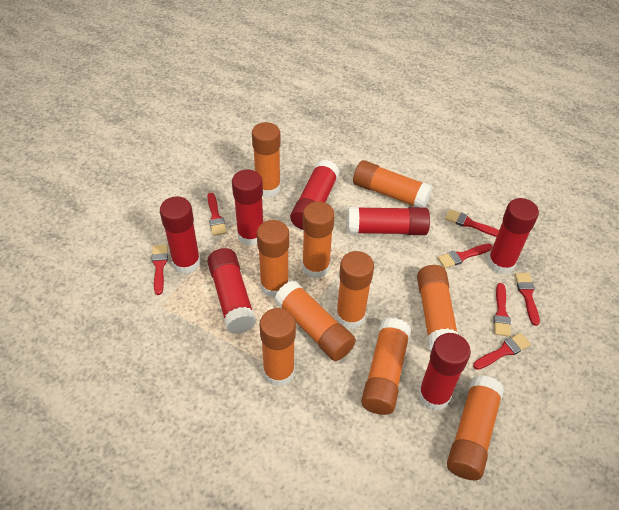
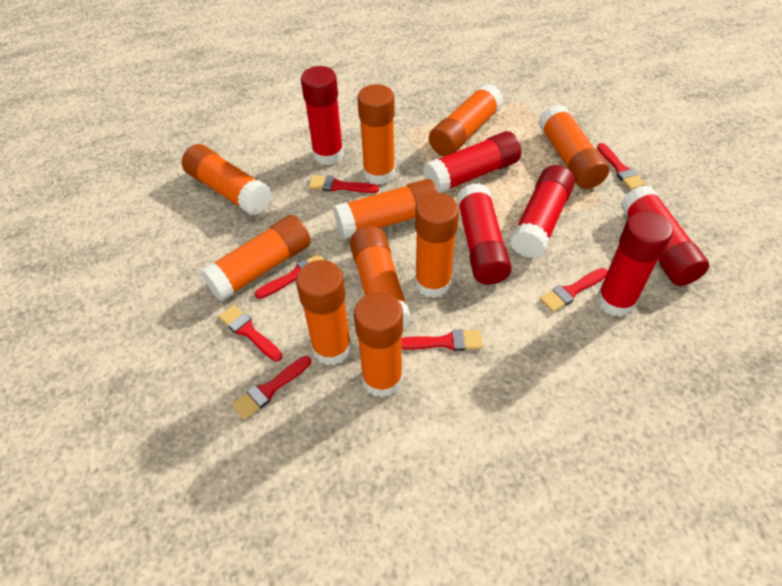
red glue stick: 7 -> 6

